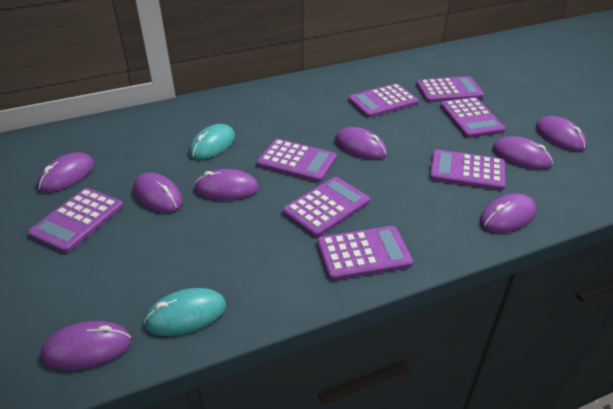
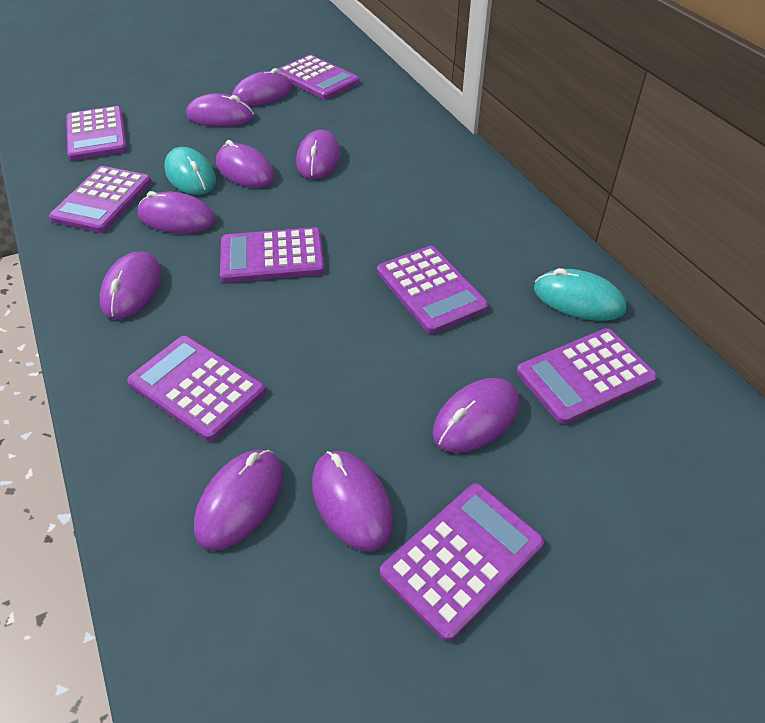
purple mouse: 8 -> 9

